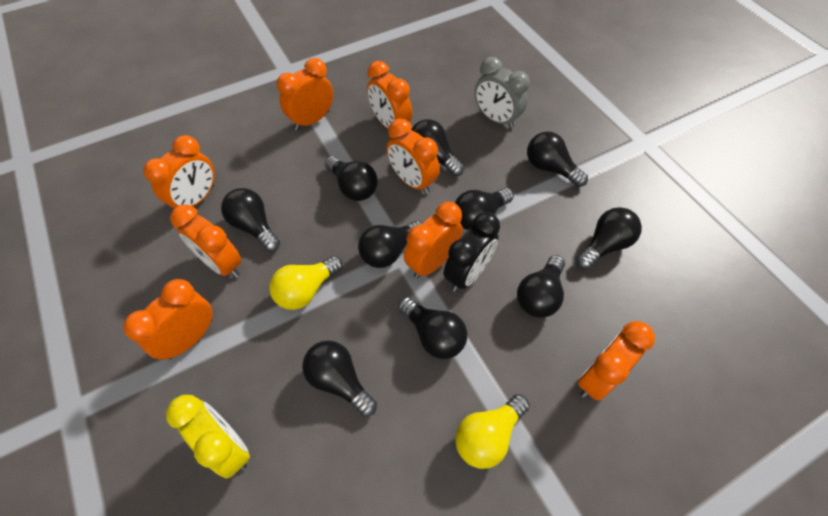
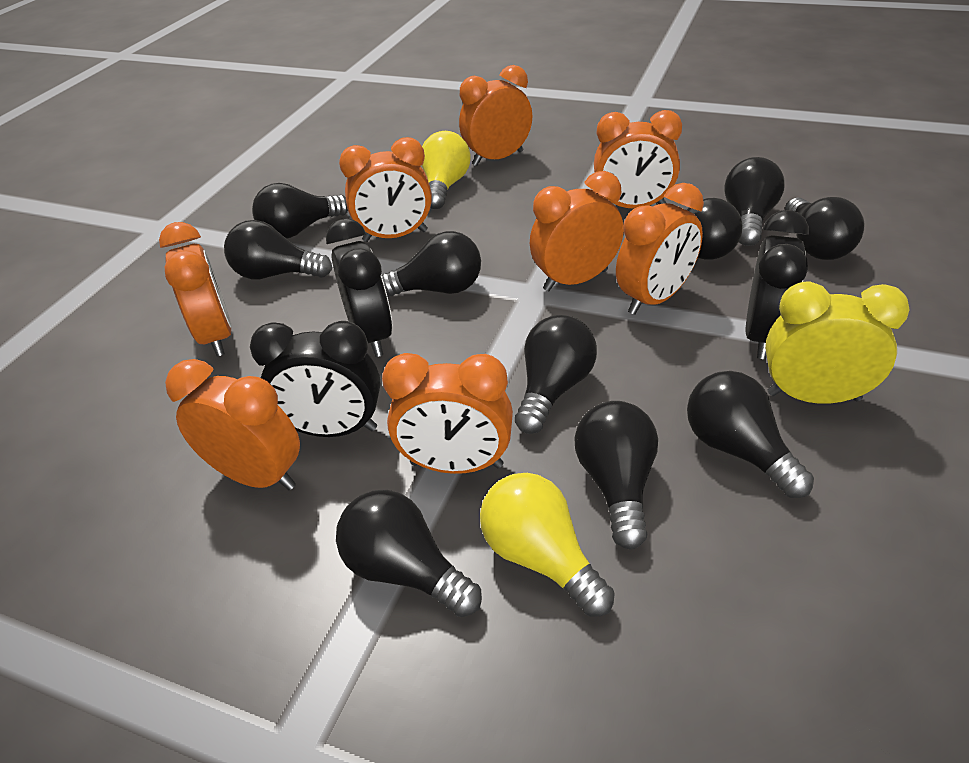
black clock: 1 -> 3
grey clock: 1 -> 0

